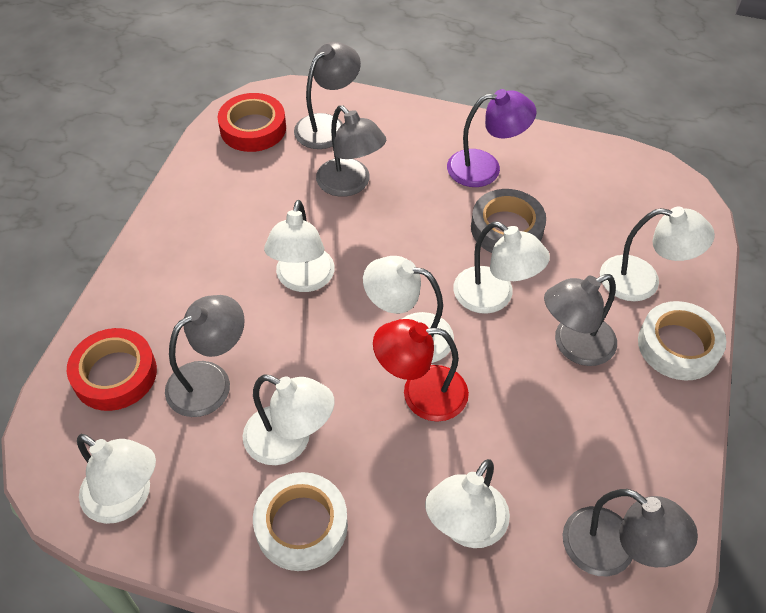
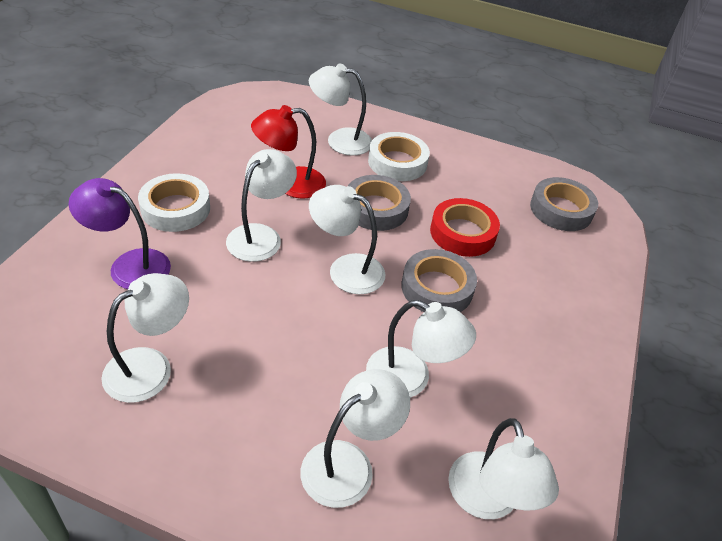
grey lamp: 5 -> 0
grey tape: 1 -> 3
red tape: 2 -> 1

